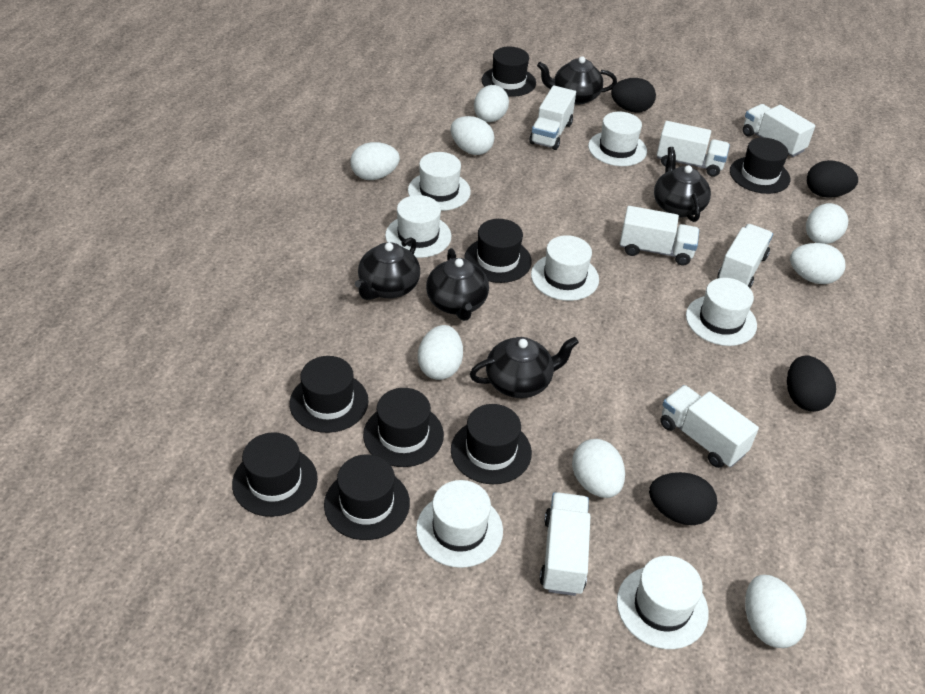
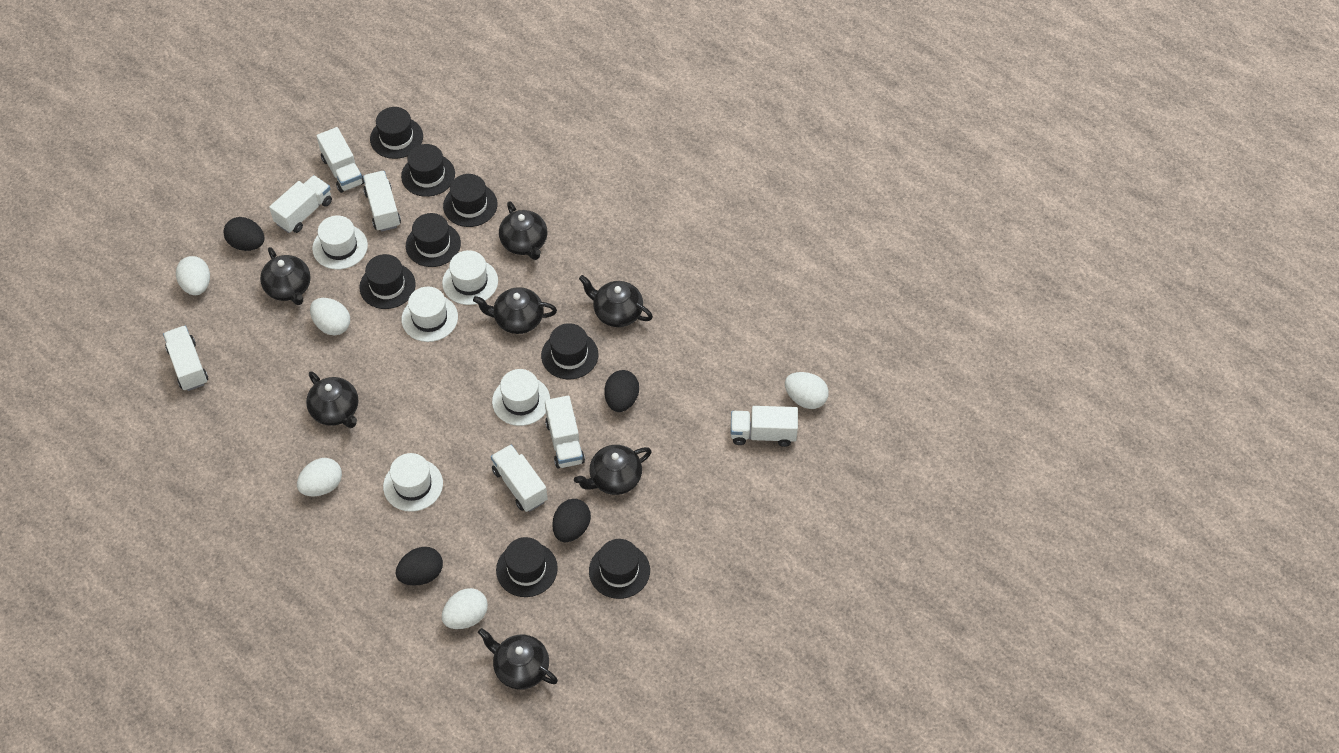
black teapot: 5 -> 7
white egg: 8 -> 5
white hat: 7 -> 5

